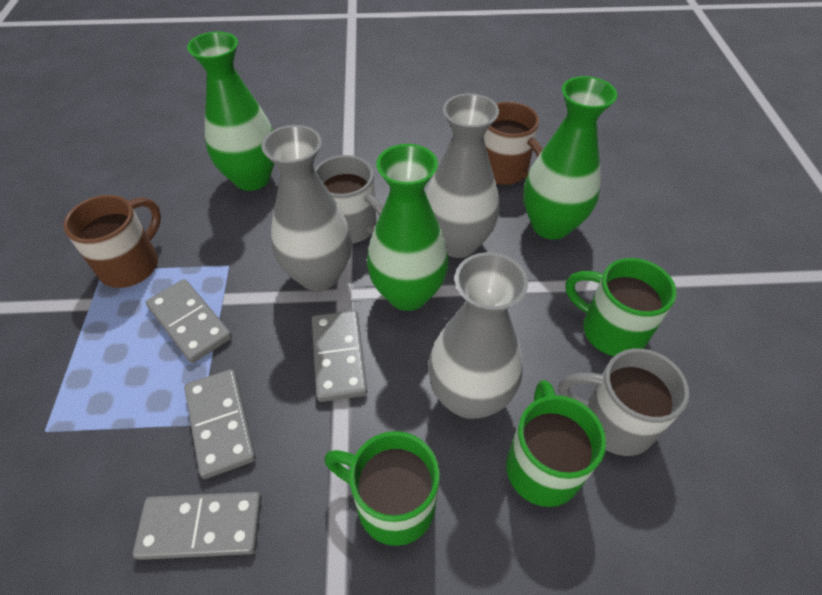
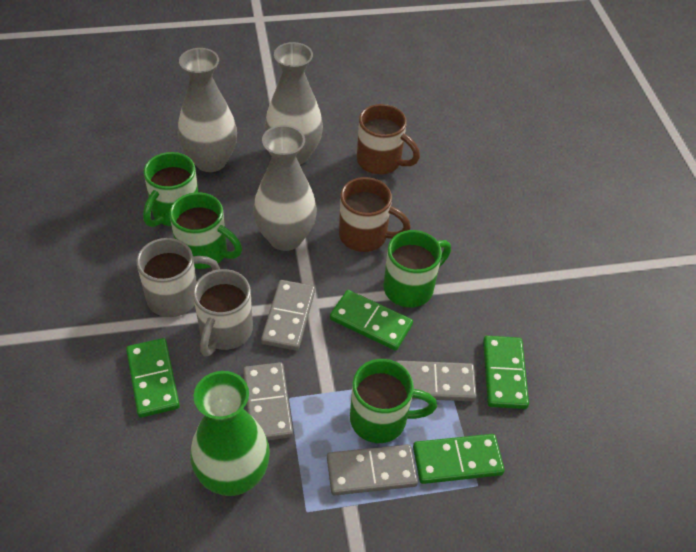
green domino: 0 -> 4
green mug: 3 -> 4
green vase: 3 -> 1

